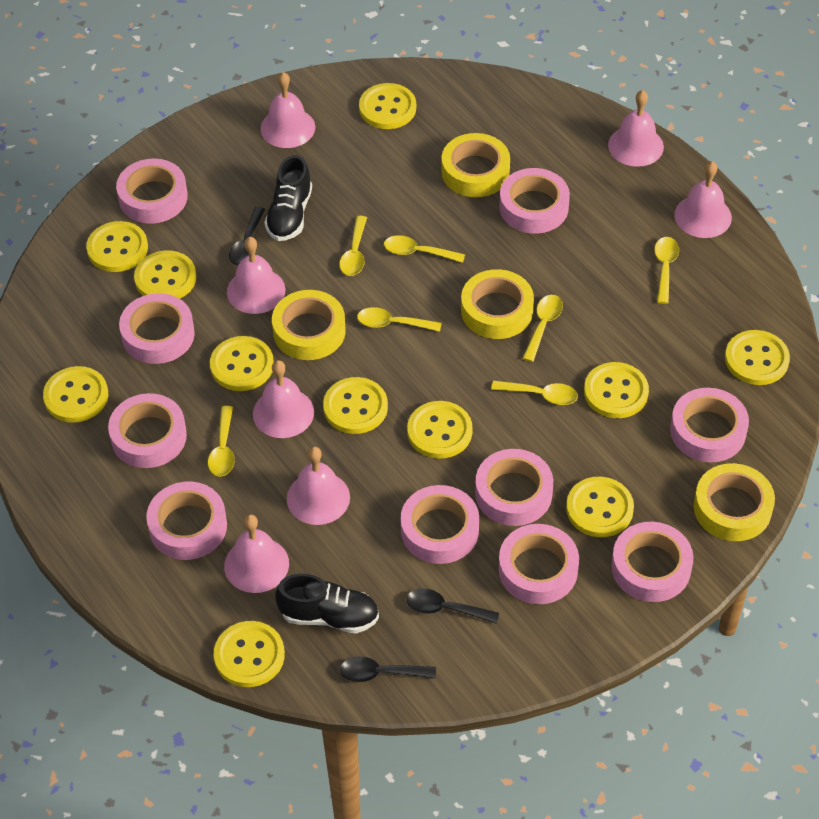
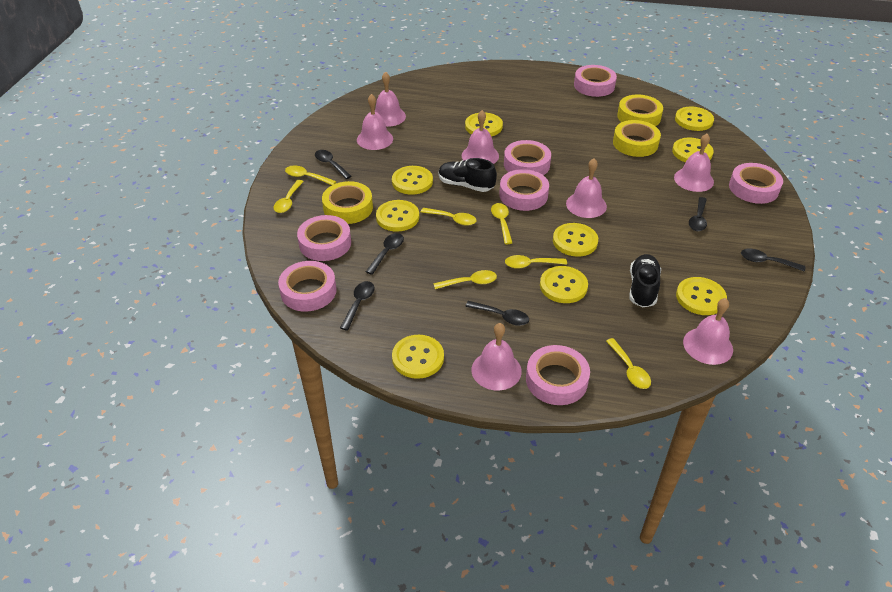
black spoon: 3 -> 6
pink tape: 10 -> 7
yellow button: 11 -> 9
yellow tape: 4 -> 3

